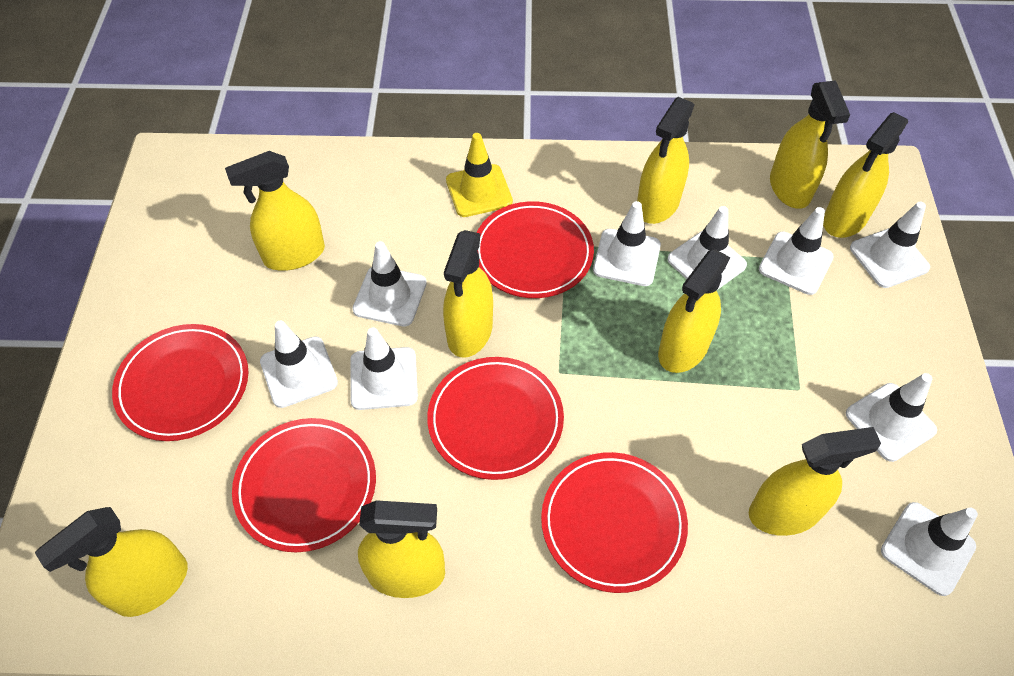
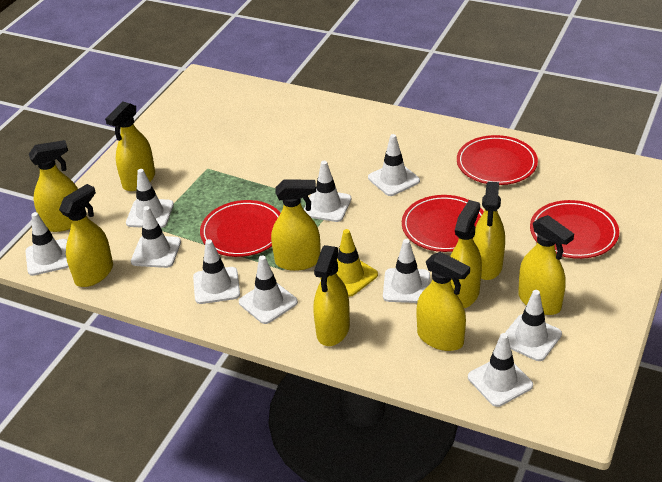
red plate: 5 -> 4
white traffic cone: 9 -> 10

